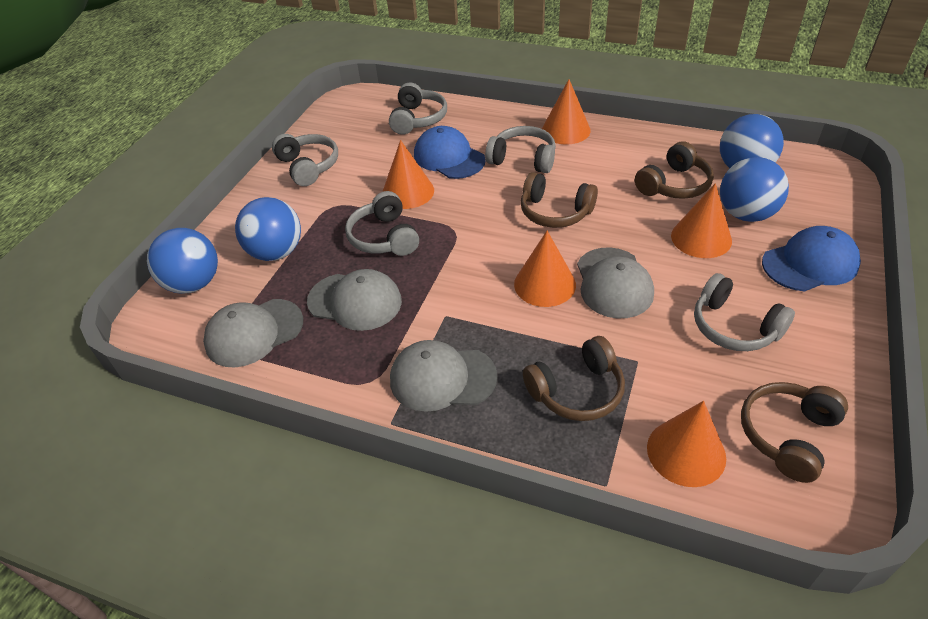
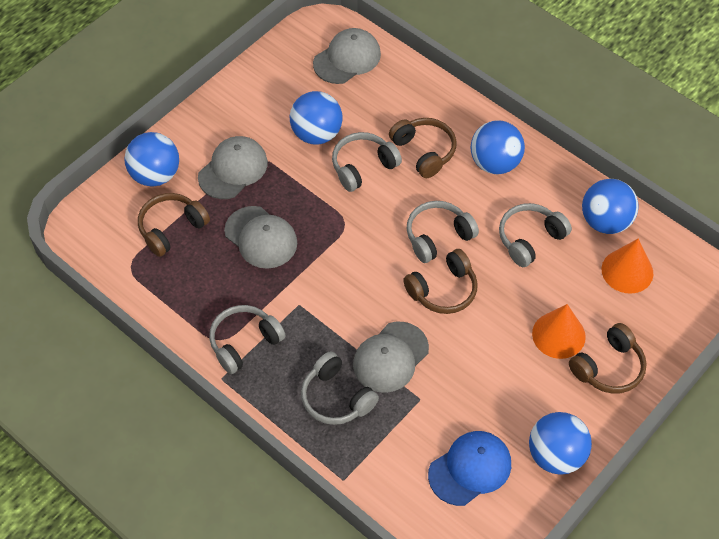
blue ball: 4 -> 5
blue cap: 2 -> 1
orange cone: 5 -> 2

